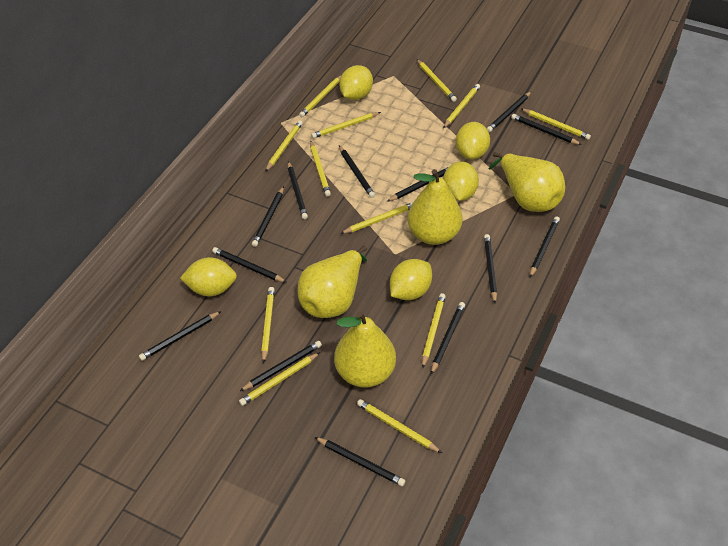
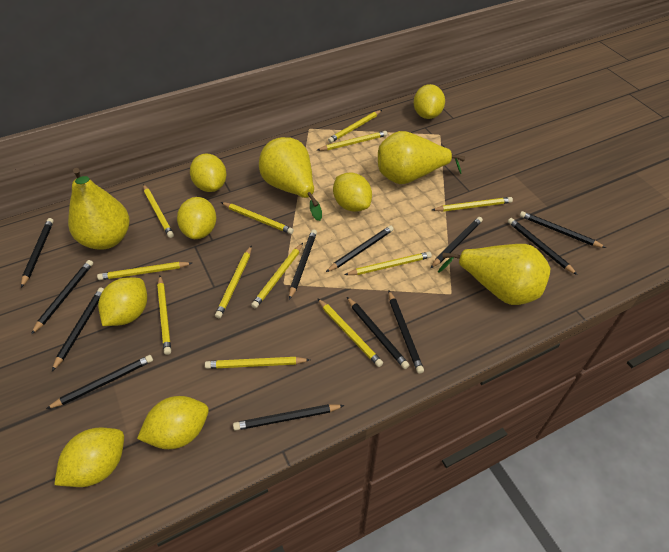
black pencil: 13 -> 12
yellow lemon: 5 -> 7

